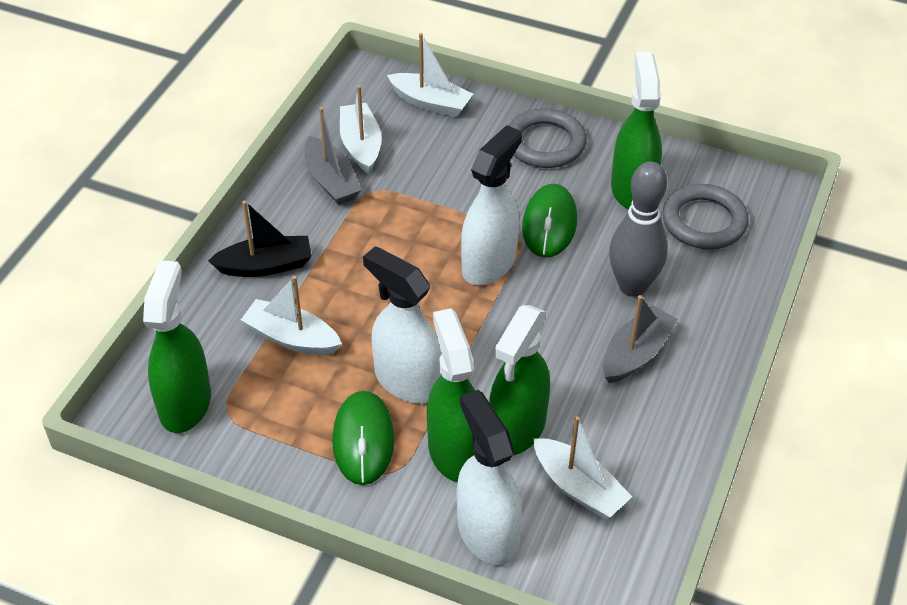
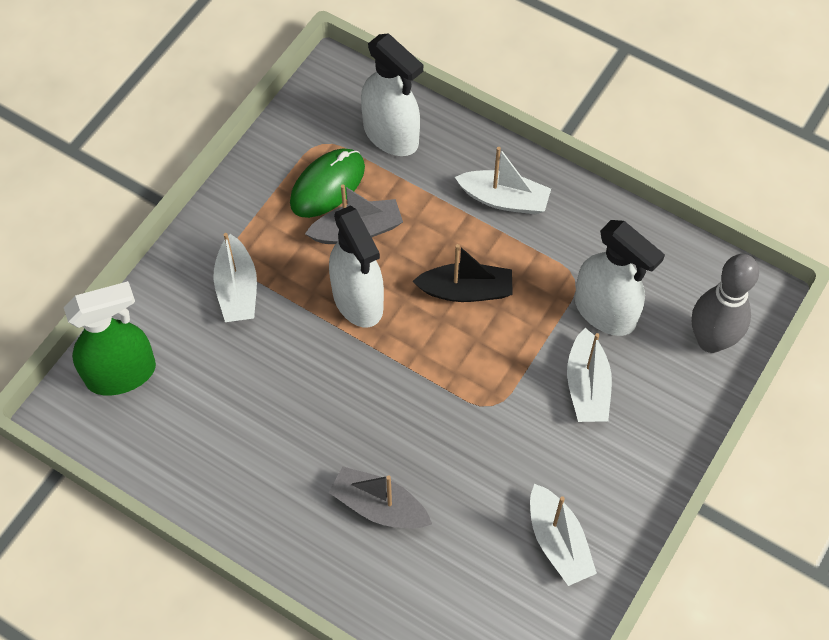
green mouse: 2 -> 1
green spray bottle: 4 -> 1
grey ring: 2 -> 0

